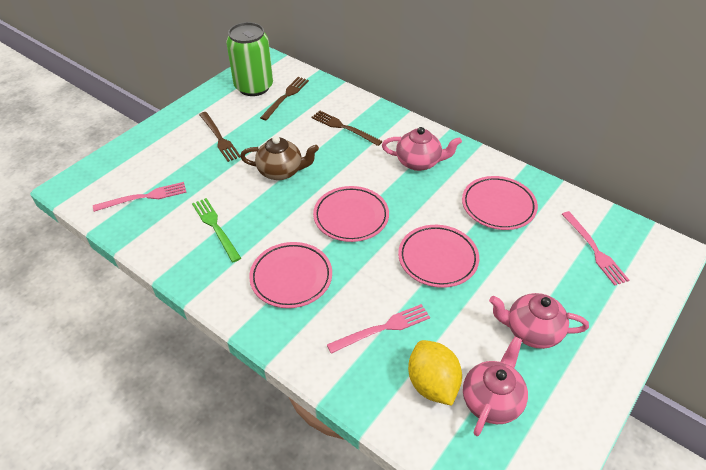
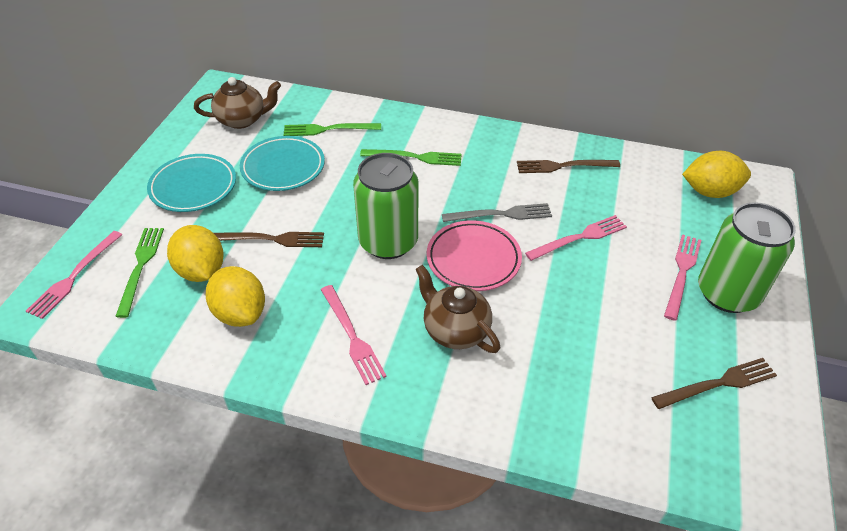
brown teapot: 1 -> 2
green can: 1 -> 2
green fork: 1 -> 3
grey fork: 0 -> 1
pink fork: 3 -> 4
pink plate: 4 -> 1
pink teapot: 3 -> 0
turquoise plate: 0 -> 2
yellow lemon: 1 -> 3

